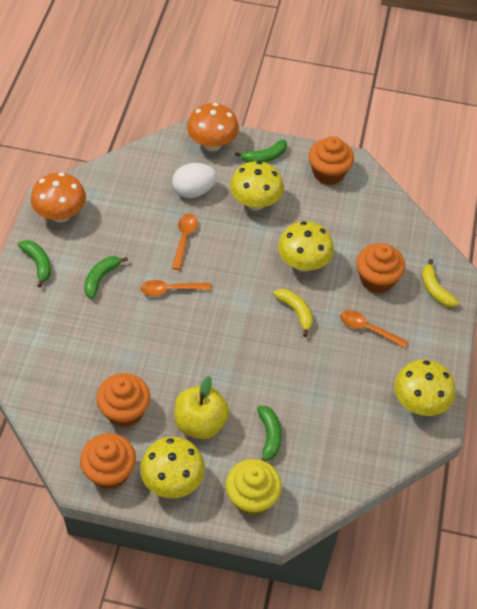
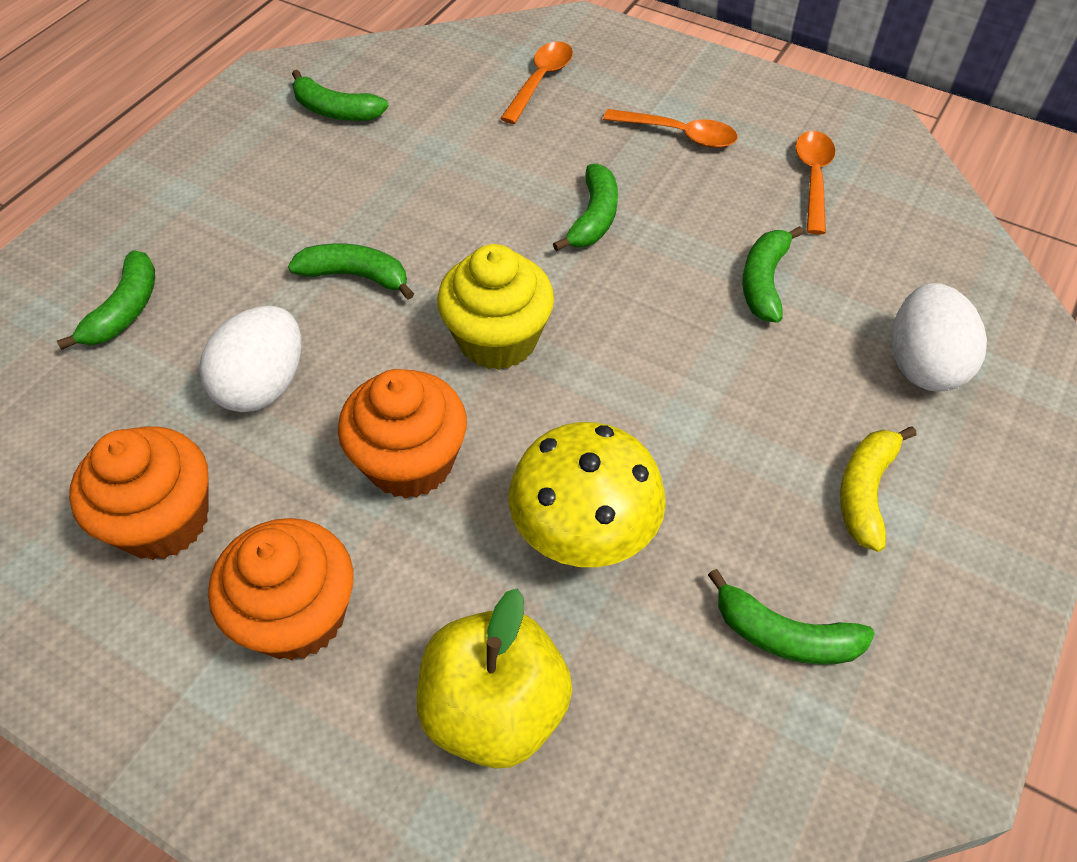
green banana: 4 -> 6
orange cupcake: 4 -> 3
orange mushroom: 2 -> 0
white egg: 1 -> 2
yellow banana: 2 -> 1
yellow mushroom: 4 -> 1

